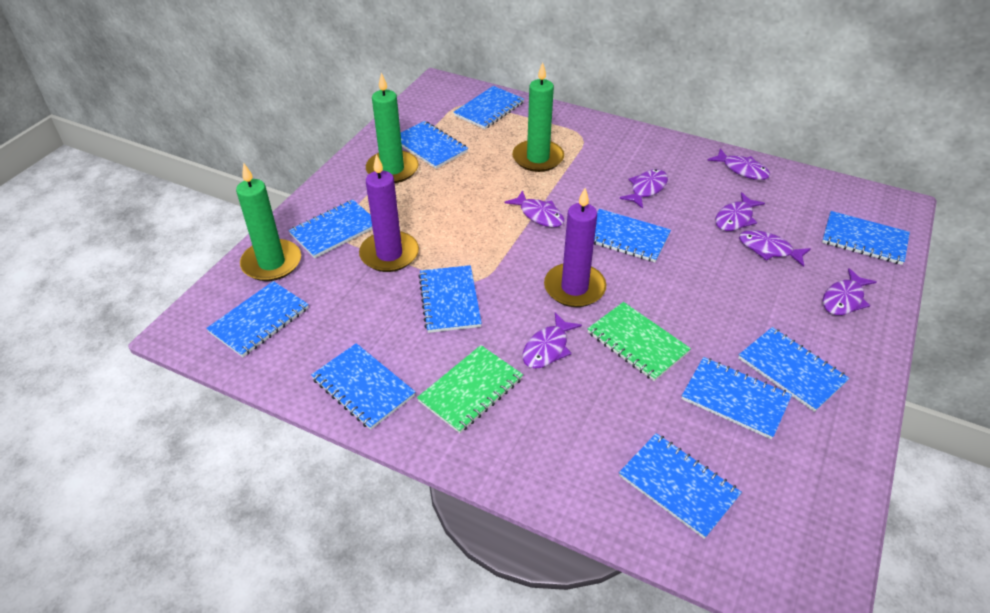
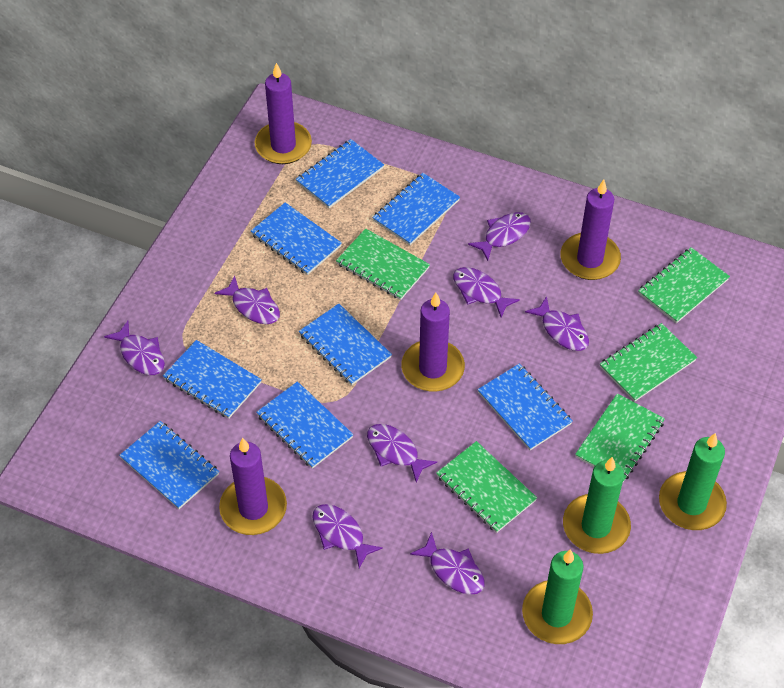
blue notebook: 11 -> 8
green notebook: 2 -> 5
purple candle: 2 -> 4
purple fish: 7 -> 8

